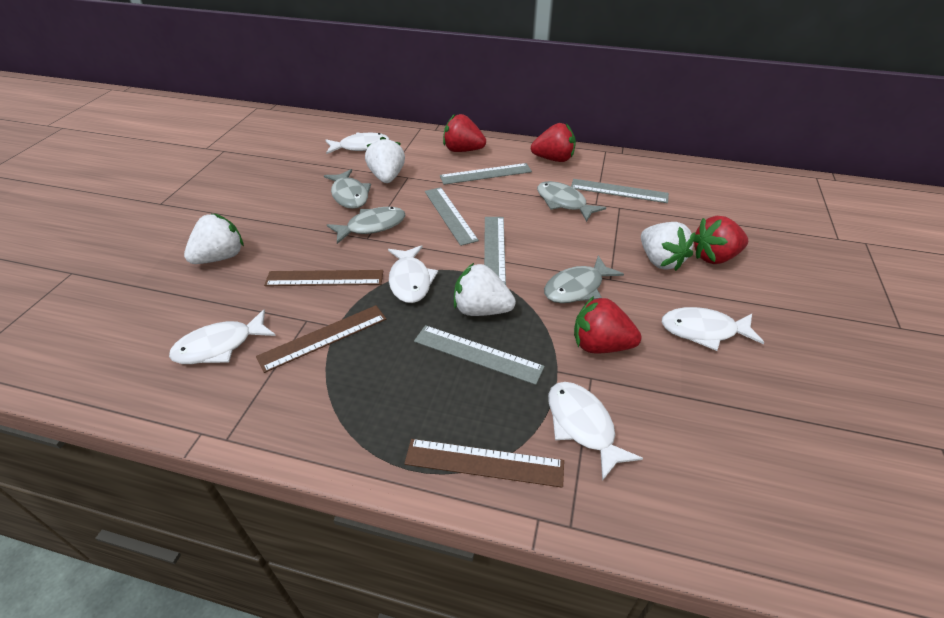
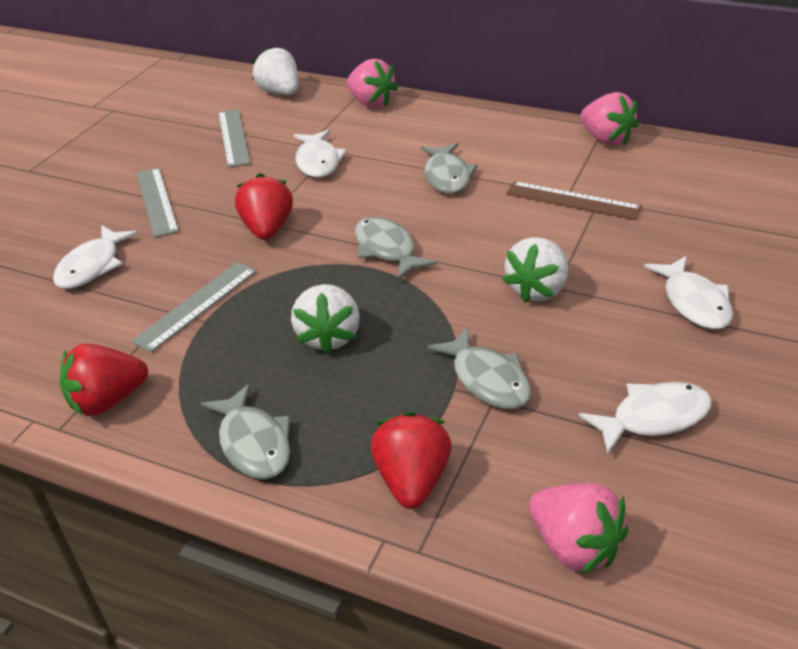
brown ruler: 3 -> 1
grey ruler: 5 -> 3
pink strawberry: 0 -> 3
red strawberry: 4 -> 3
white fish: 5 -> 4
white strawberry: 4 -> 3

